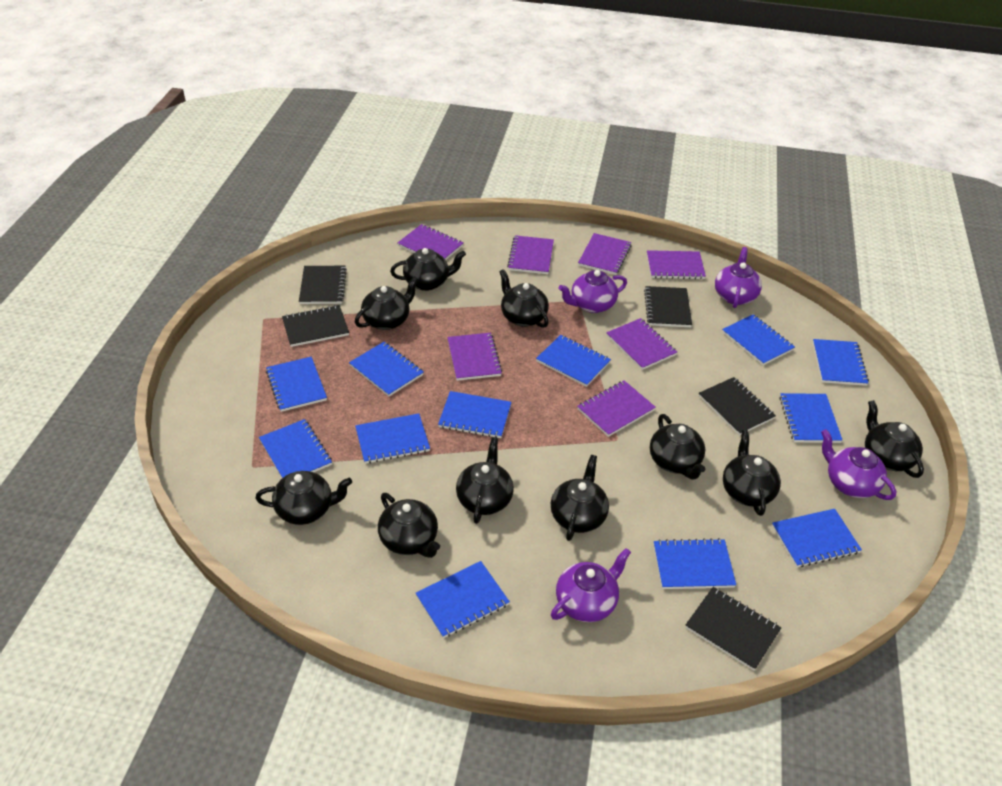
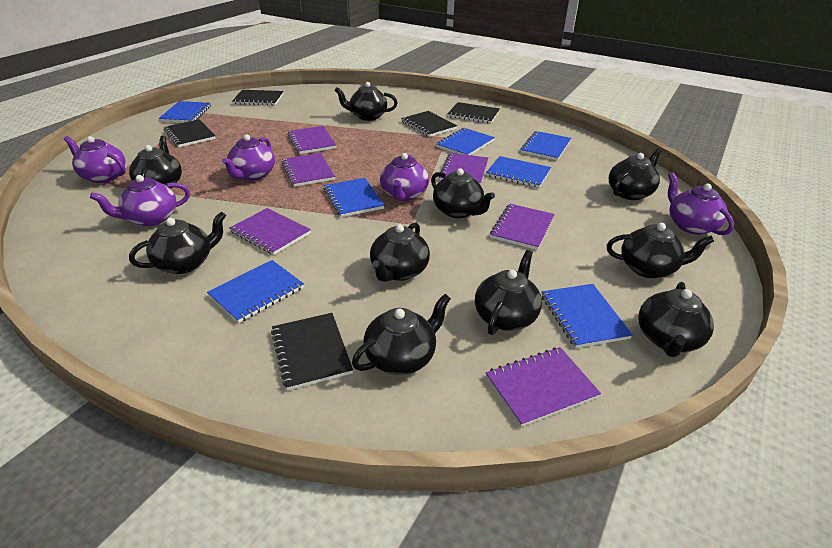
blue notebook: 12 -> 7
purple notebook: 7 -> 6
purple teapot: 4 -> 5

